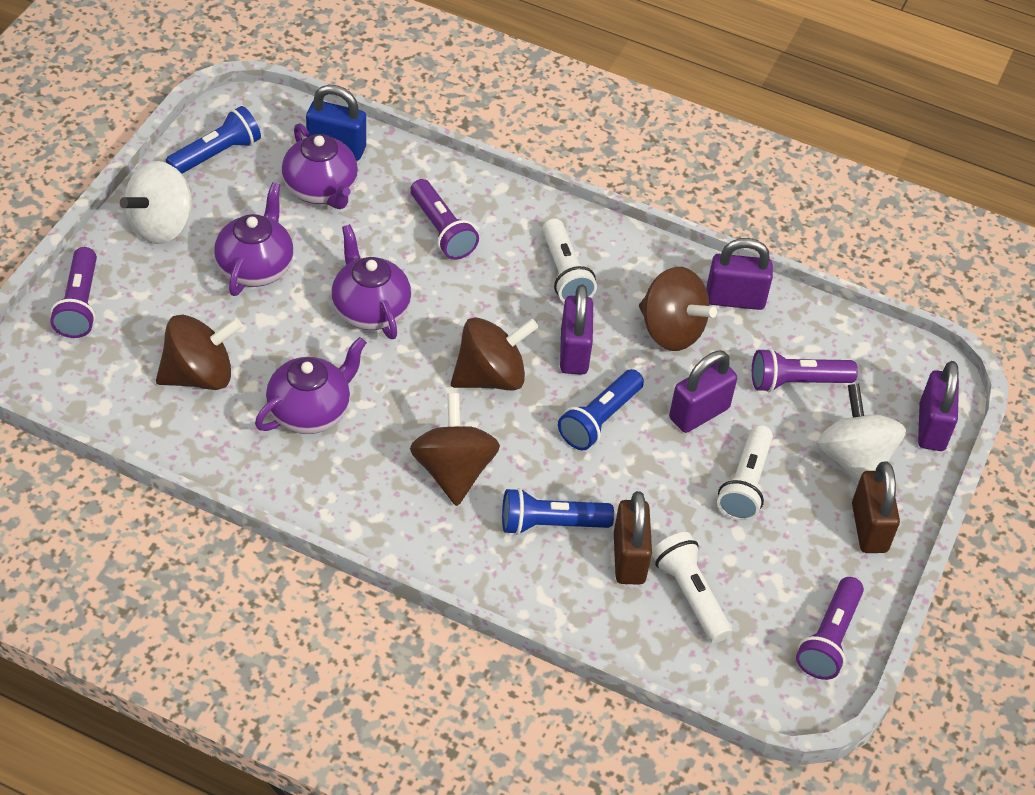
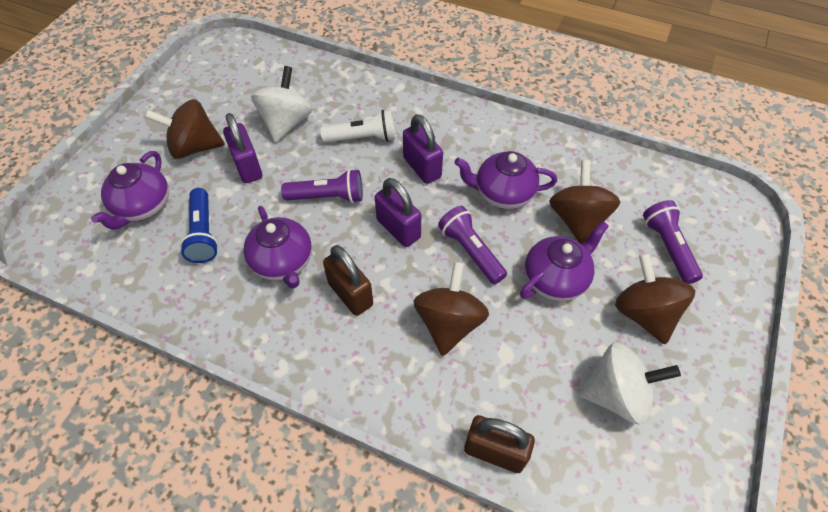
blue flashlight: 3 -> 1
blue padlock: 1 -> 0
purple flashlight: 4 -> 3
purple padlock: 4 -> 3
white flashlight: 3 -> 1

